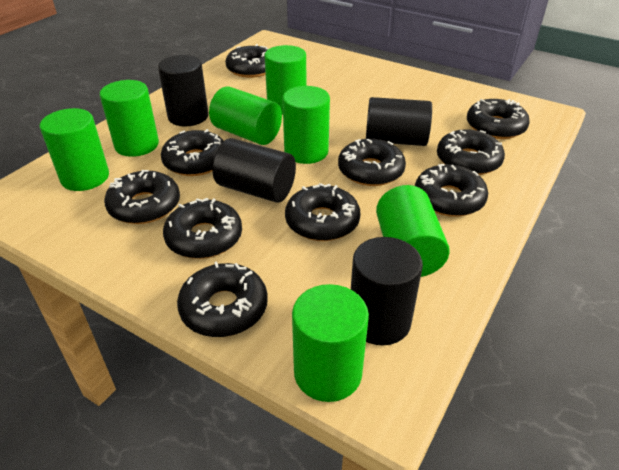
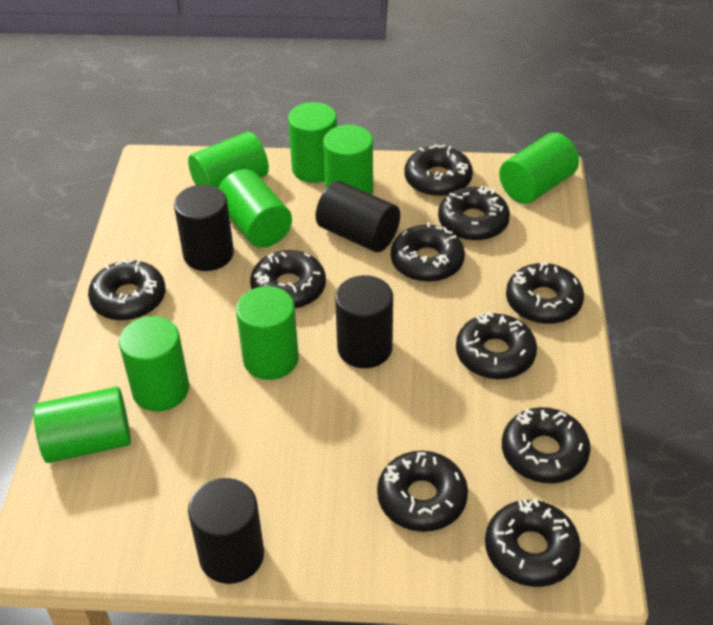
green cylinder: 7 -> 8

